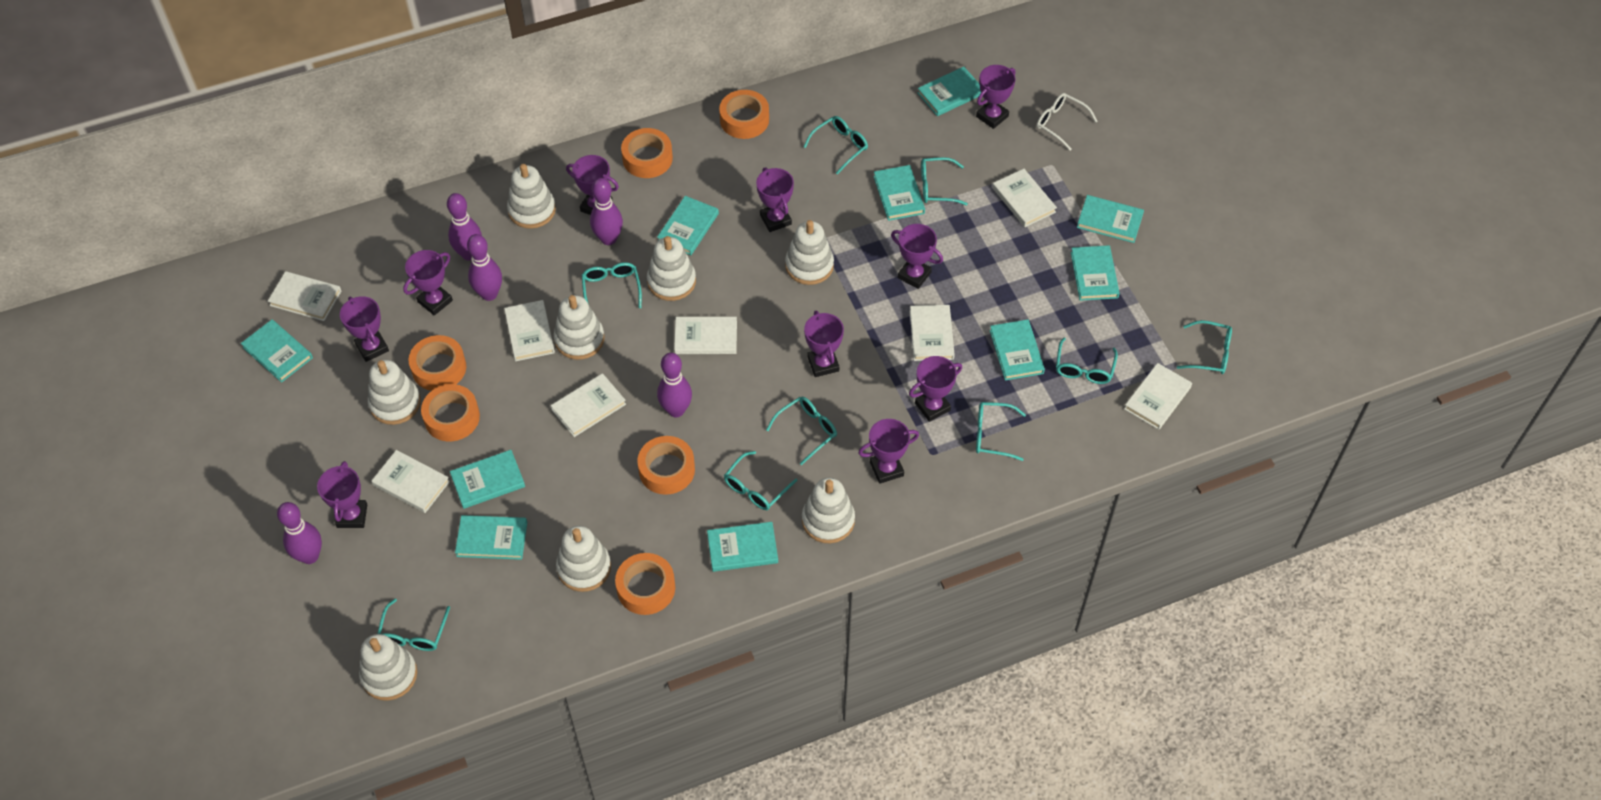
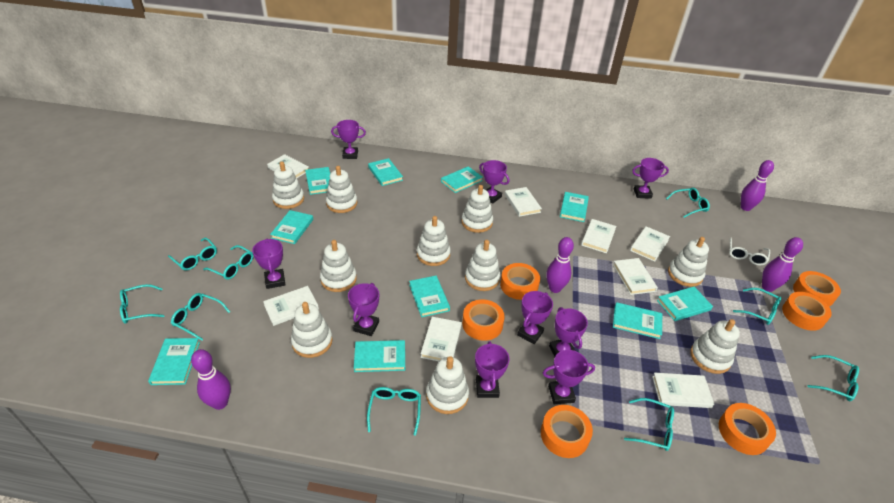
purple bowling pin: 5 -> 4
purple trophy: 10 -> 9
white stacking toy: 8 -> 10

